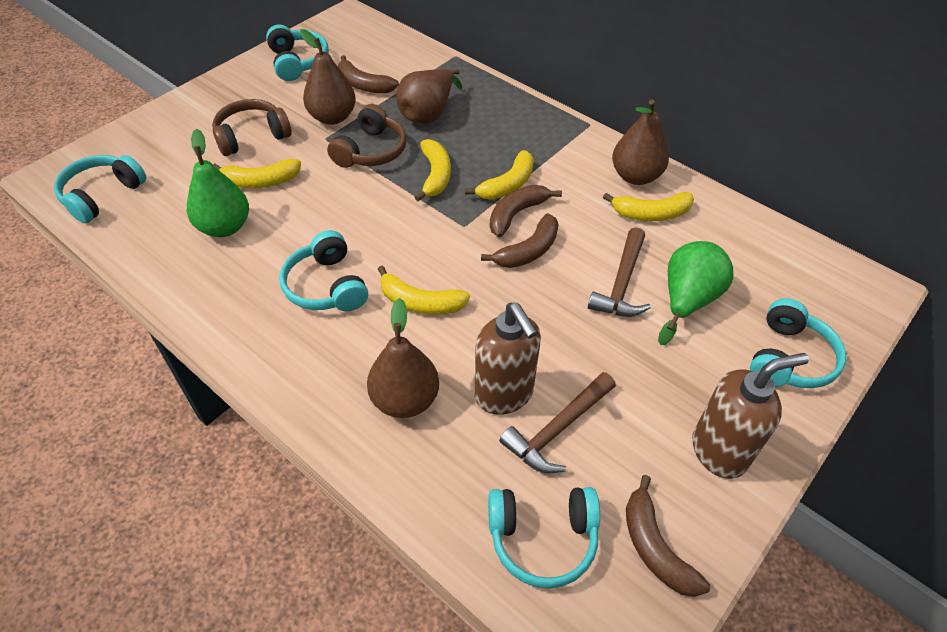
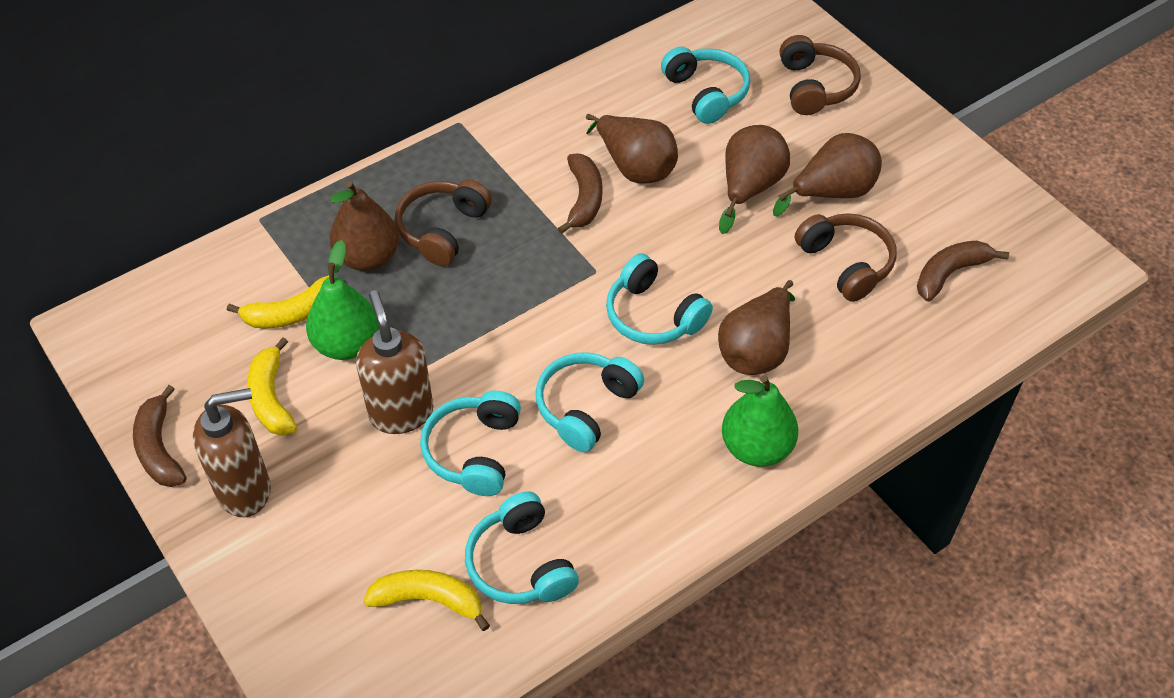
brown banana: 4 -> 3
brown hammer: 2 -> 0
brown headphones: 2 -> 3
brown pear: 4 -> 5
yellow banana: 5 -> 3

